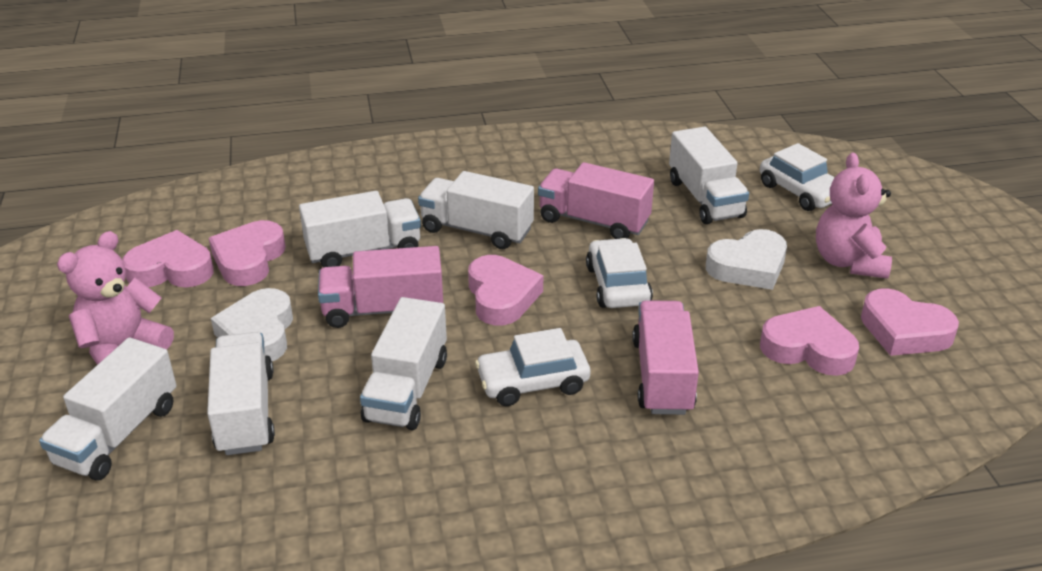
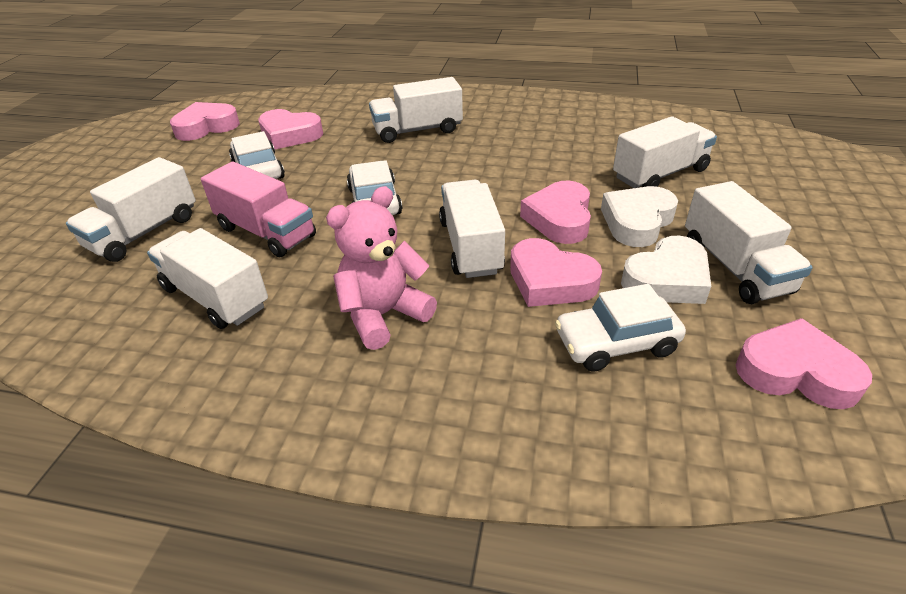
pink teddy bear: 2 -> 1
pink truck: 3 -> 1

